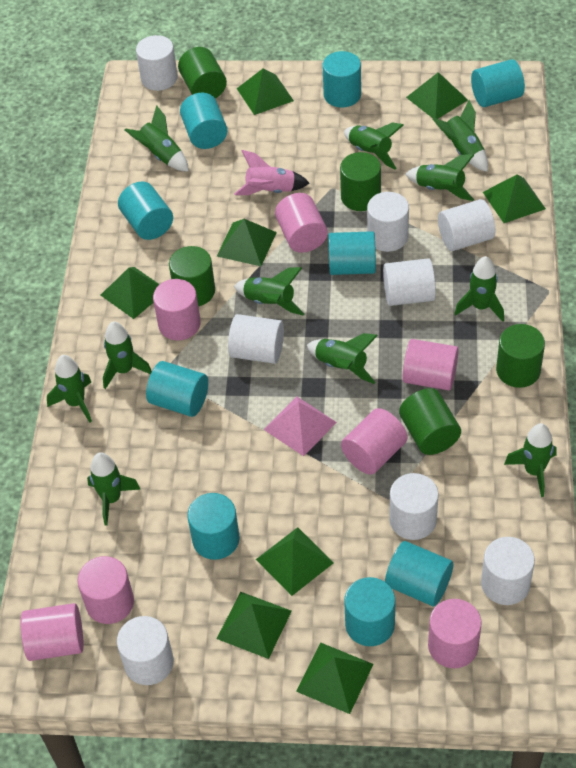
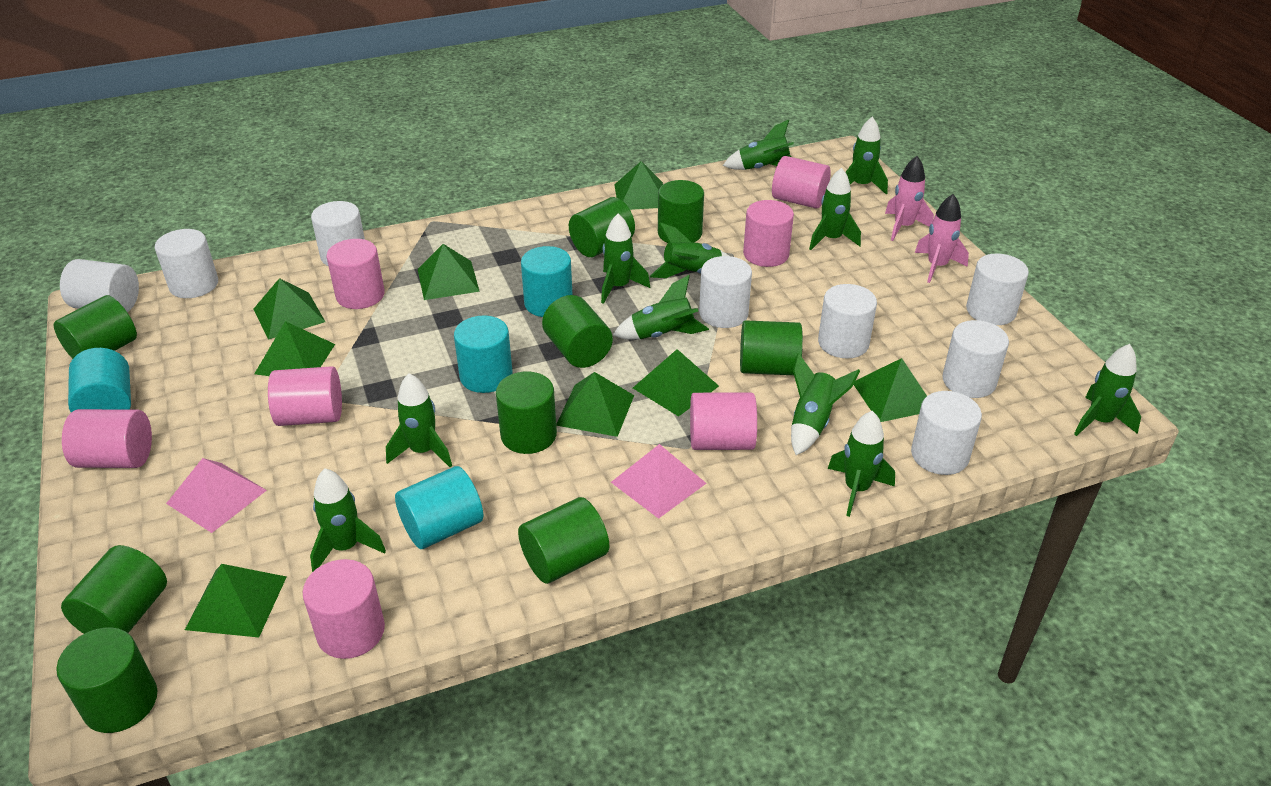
green cylinder: 5 -> 9
pink pyramid: 1 -> 2
pink rocket: 1 -> 2
turquoise cylinder: 9 -> 4

